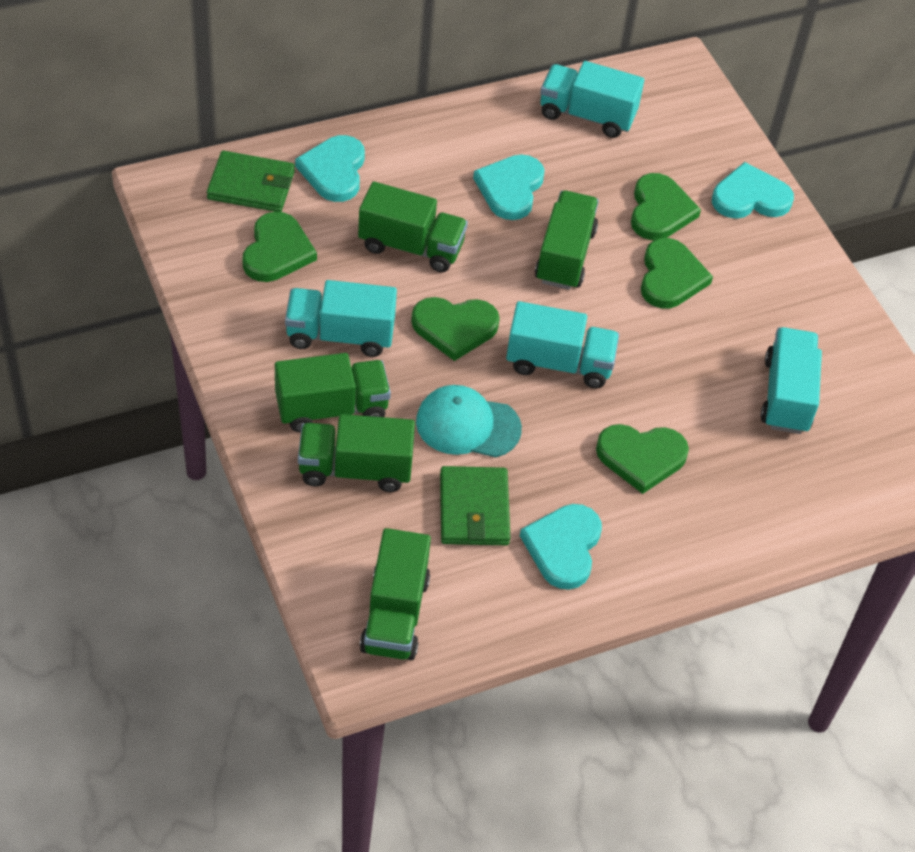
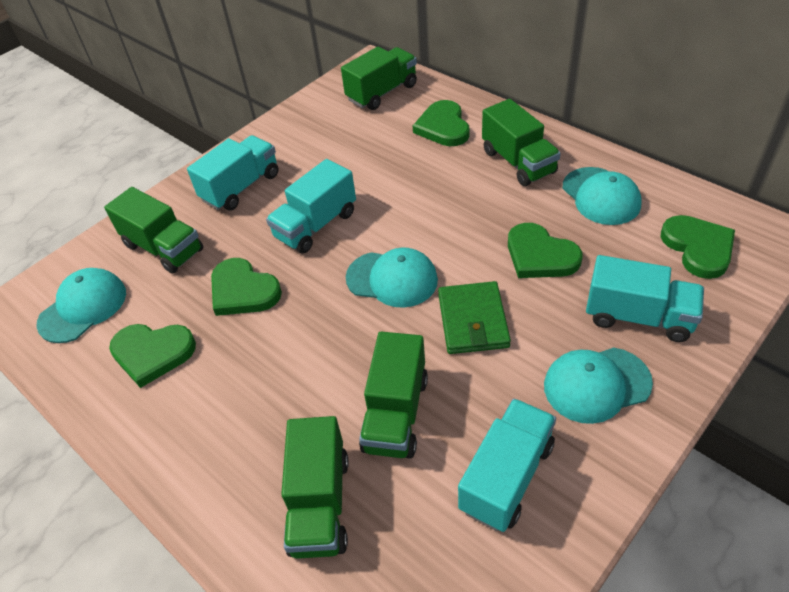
green wallet: 2 -> 1
turquoise cap: 1 -> 4
turquoise heart: 4 -> 0

